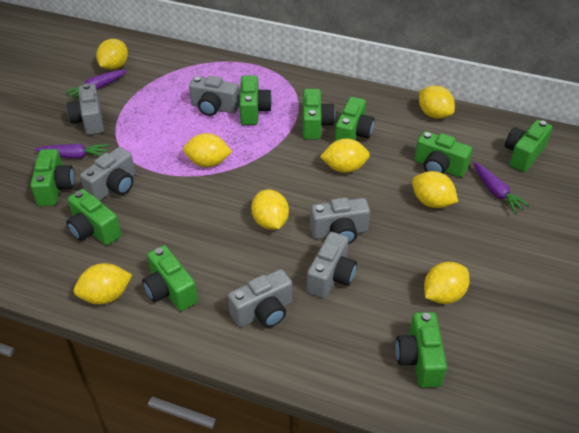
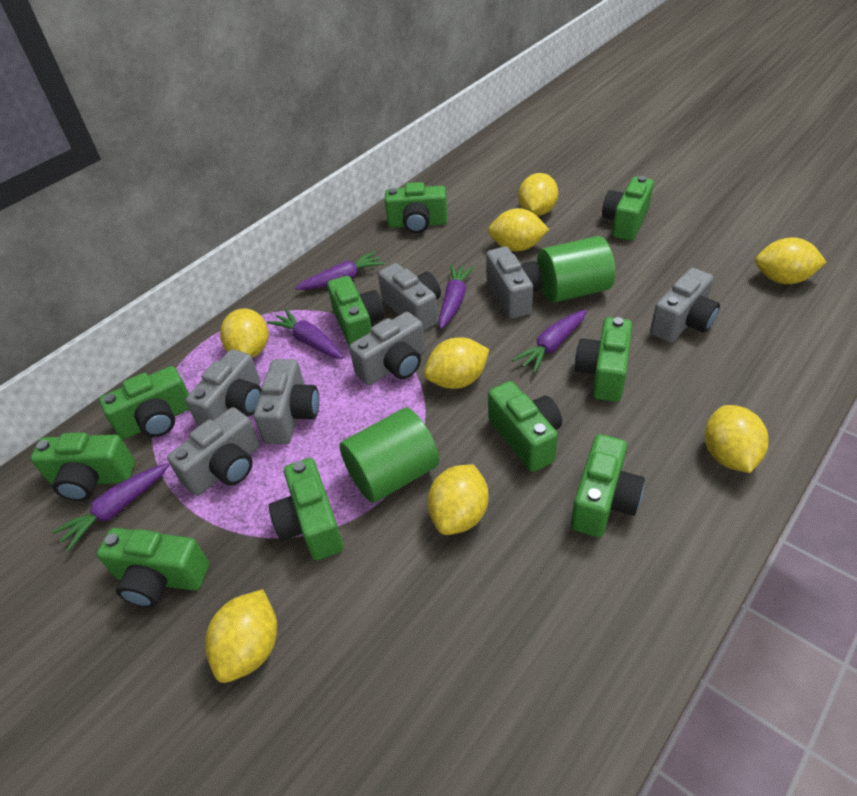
green camera: 9 -> 10
green cylinder: 0 -> 2
grey camera: 6 -> 7
purple carrot: 3 -> 5

